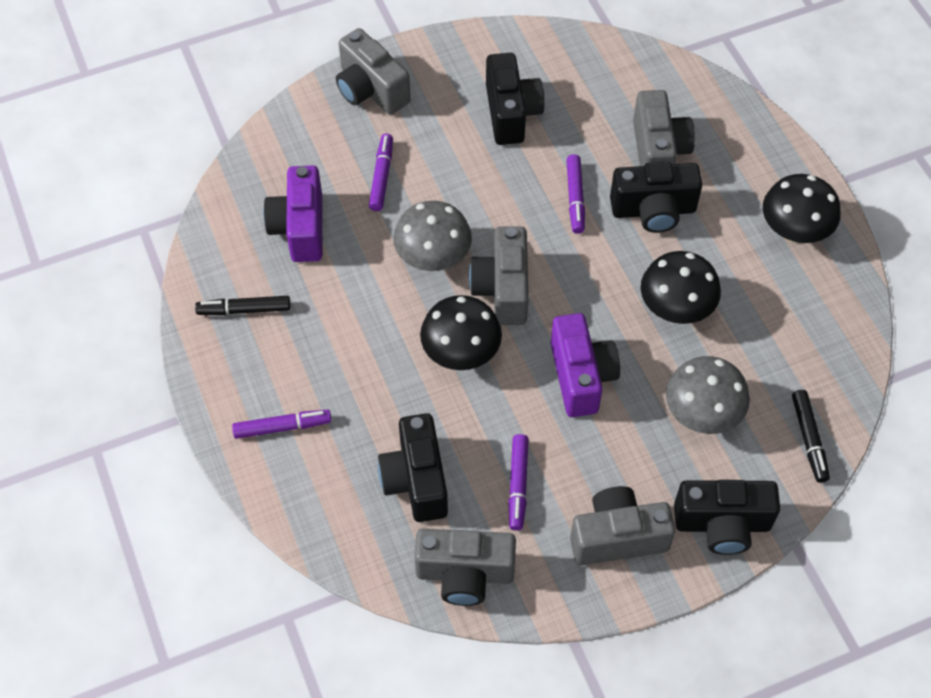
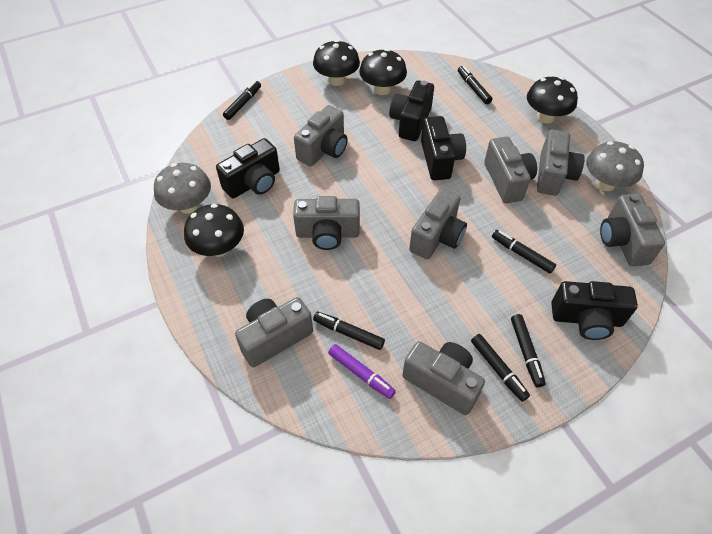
black marker: 2 -> 6
black mushroom: 3 -> 4
grey camera: 5 -> 8
purple camera: 2 -> 0
purple marker: 4 -> 1

